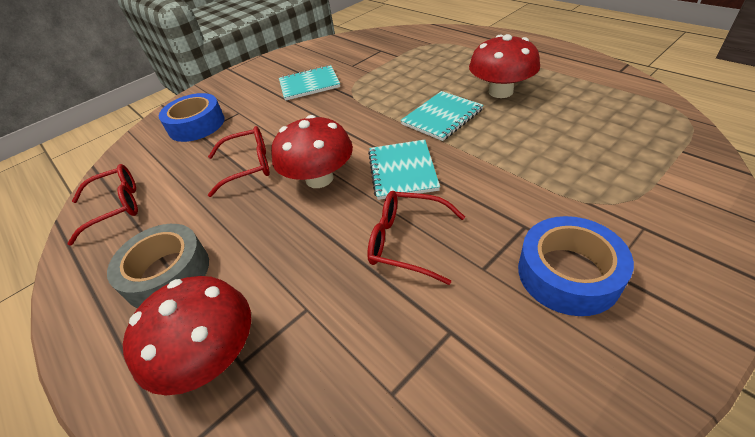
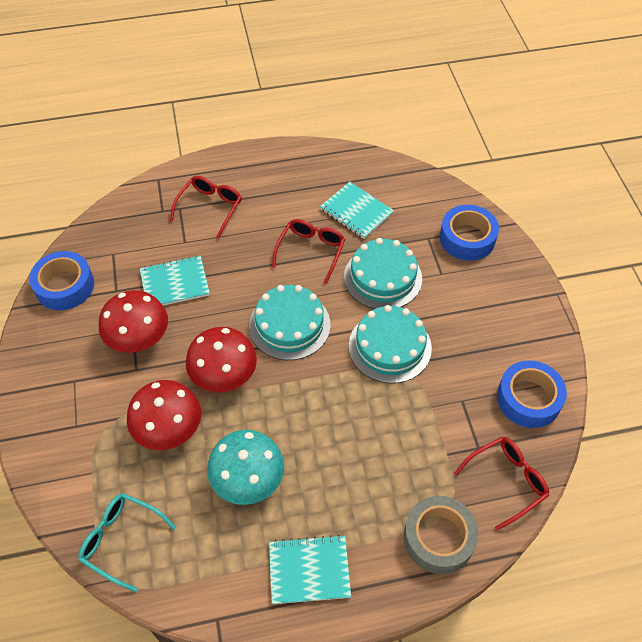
blue tape: 2 -> 3
turquoise cake: 0 -> 3
turquoise glasses: 0 -> 1
turquoise mushroom: 0 -> 1

